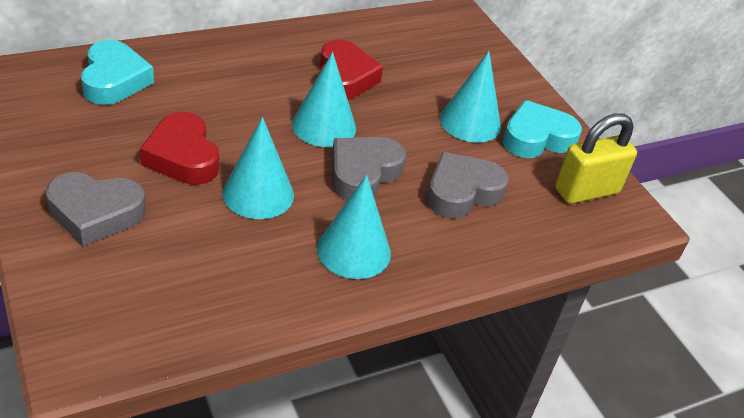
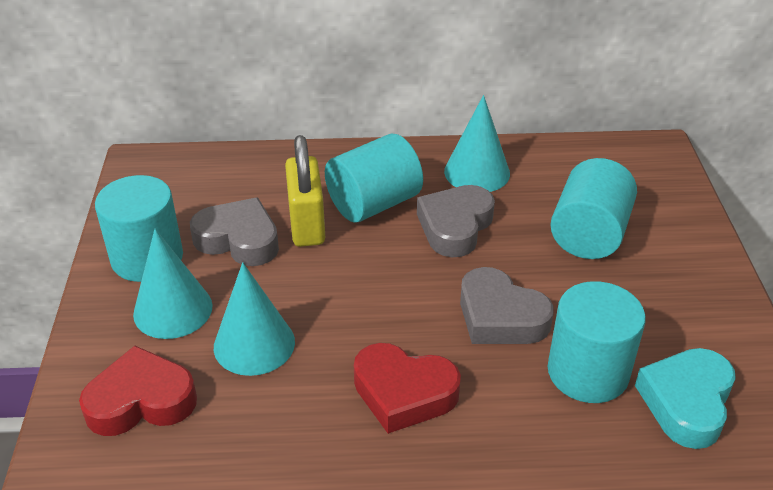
turquoise cone: 4 -> 3
turquoise cylinder: 0 -> 4
turquoise heart: 2 -> 1

